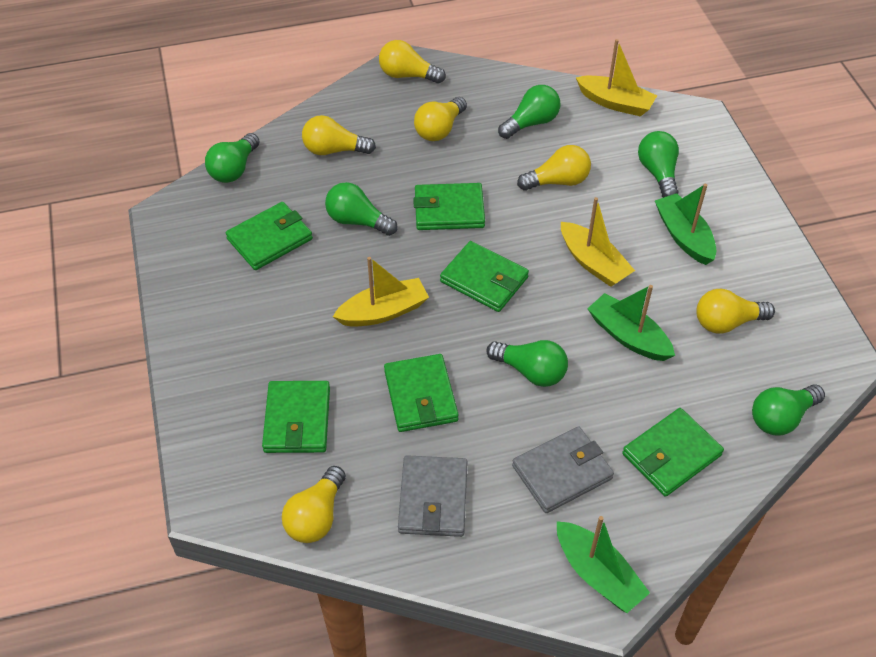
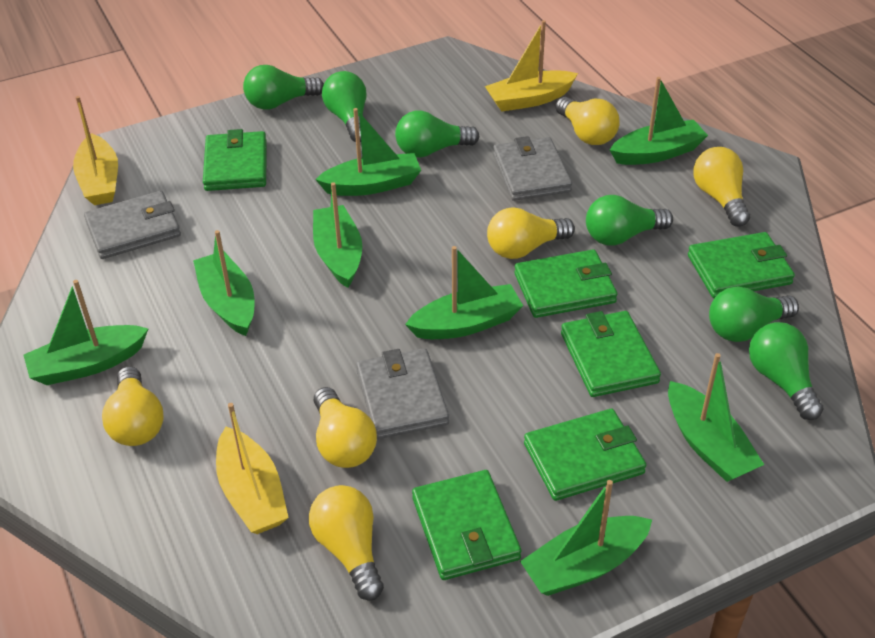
green boat: 3 -> 8
grey wallet: 2 -> 3

